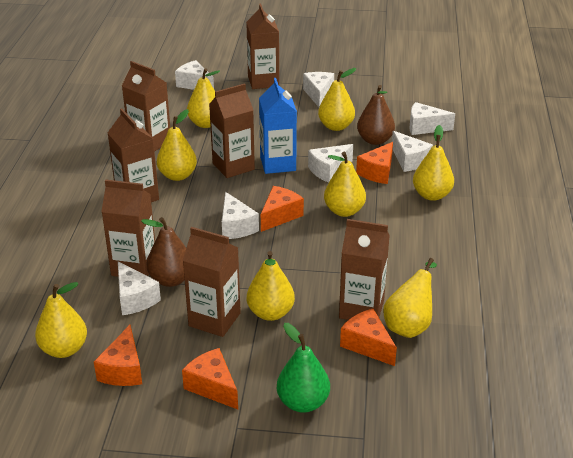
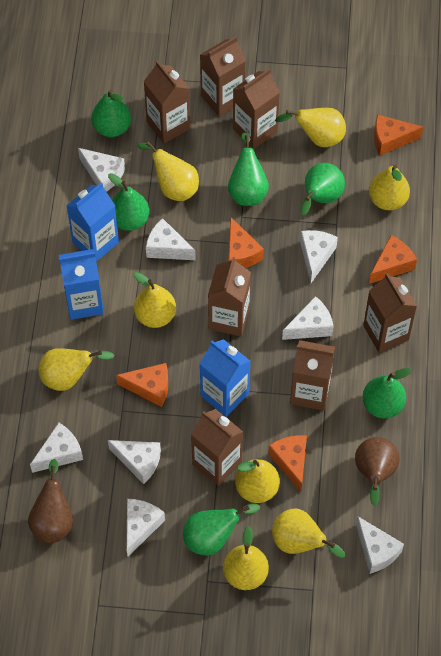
blue carton: 1 -> 3
green pear: 1 -> 6
white cheese: 7 -> 8

